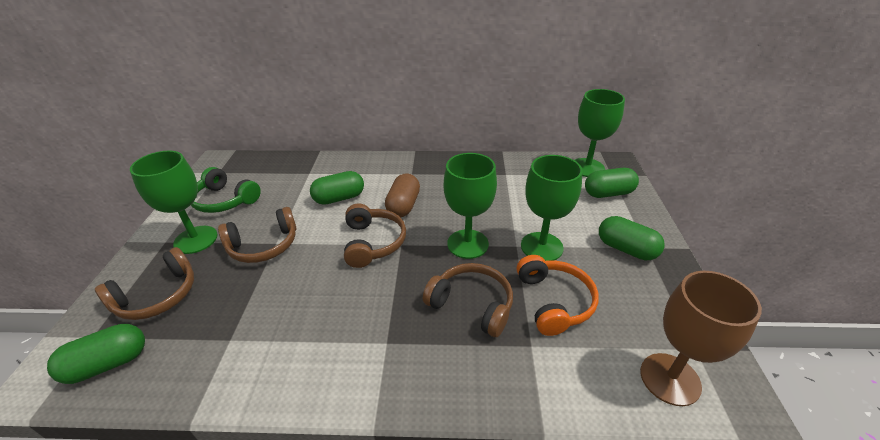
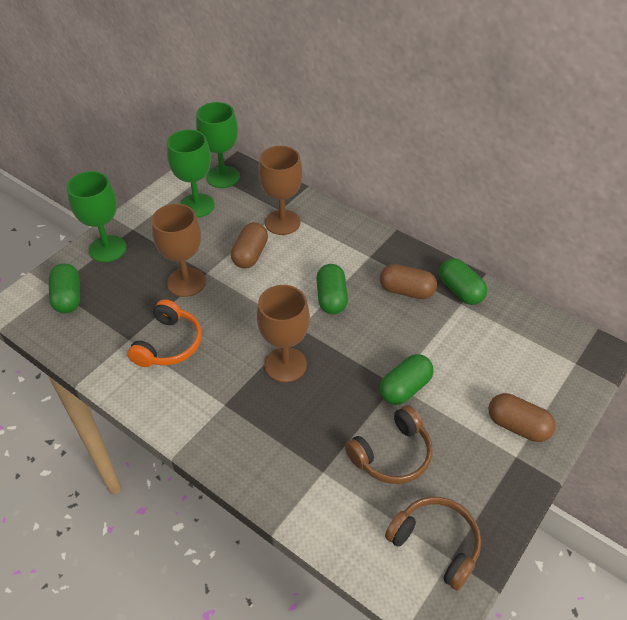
brown capsule: 1 -> 3
brown goblet: 1 -> 3
brown headphones: 4 -> 2
green goblet: 4 -> 3
green headphones: 1 -> 0

